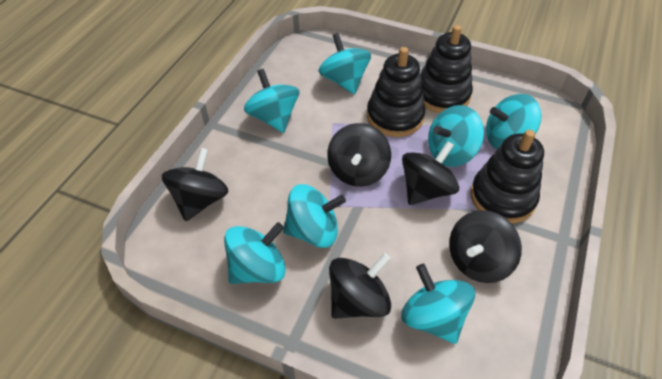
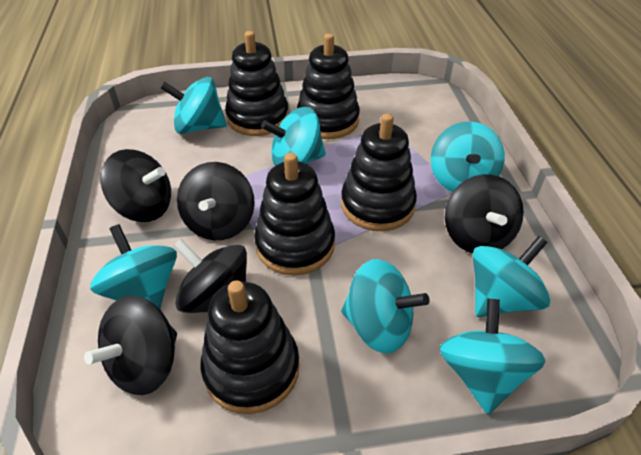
black stacking toy: 3 -> 5

